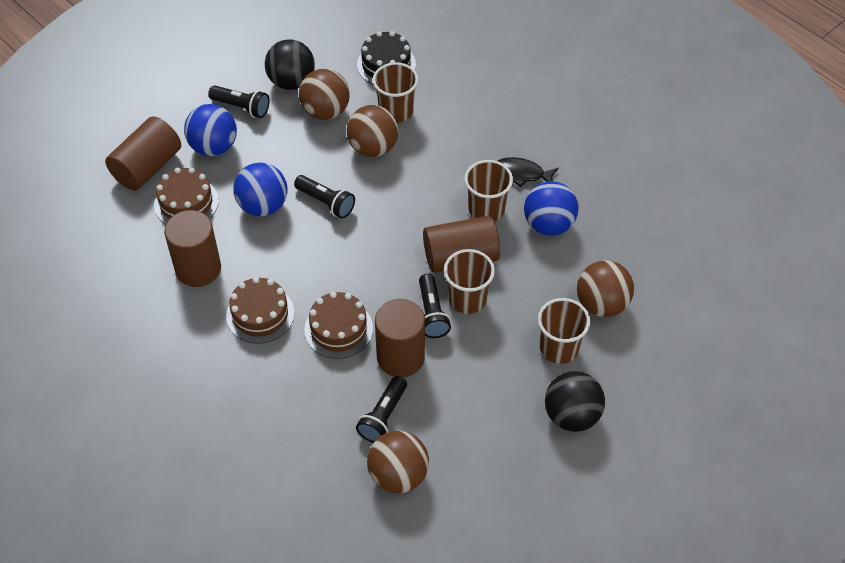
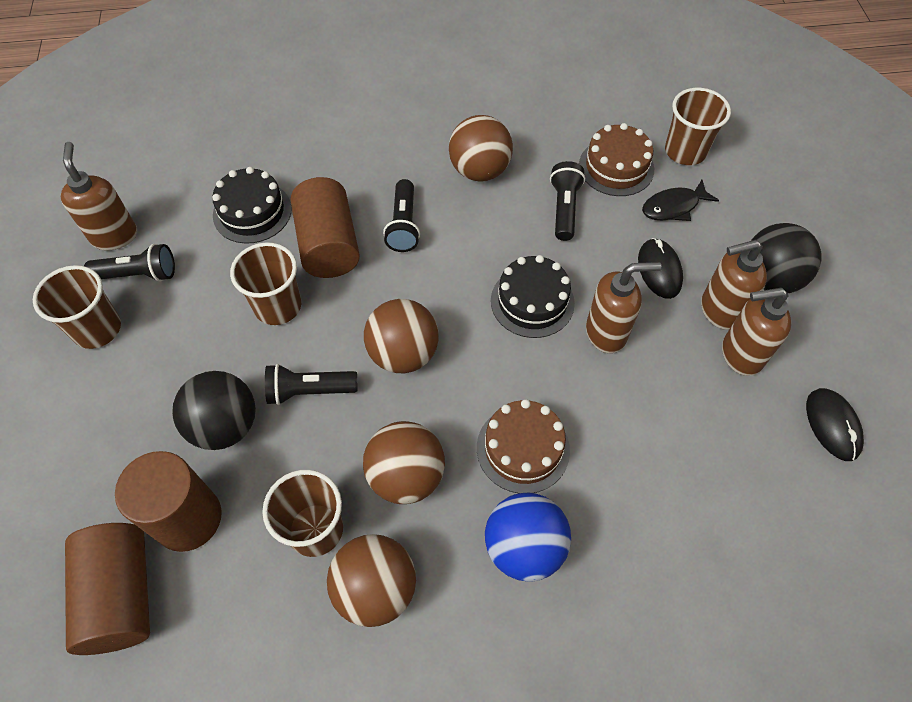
black cake: 1 -> 2
black mouse: 0 -> 2
blue ball: 3 -> 1
brown cake: 3 -> 2
brown cylinder: 4 -> 3
brown soap dispenser: 0 -> 4

